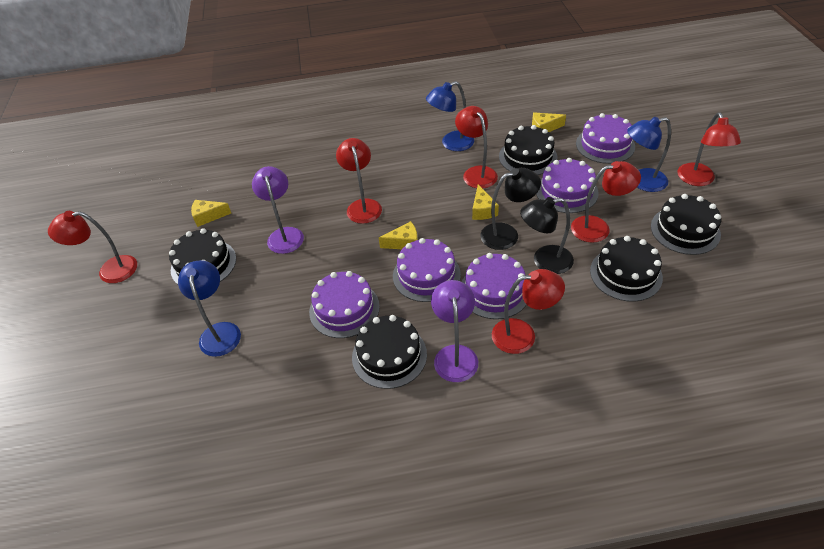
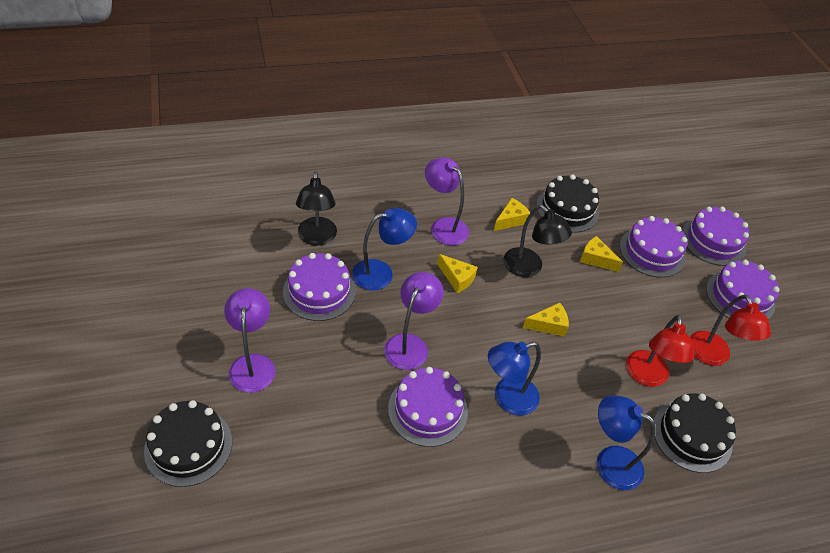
black cake: 5 -> 3
purple lamp: 2 -> 3
red lamp: 6 -> 2

